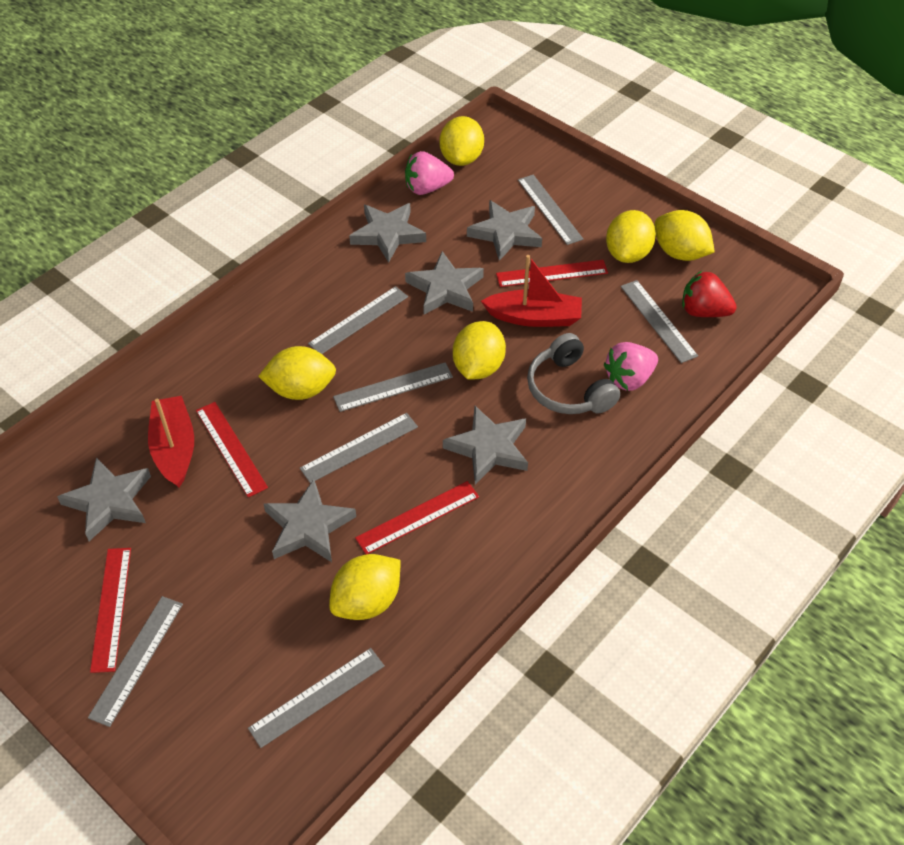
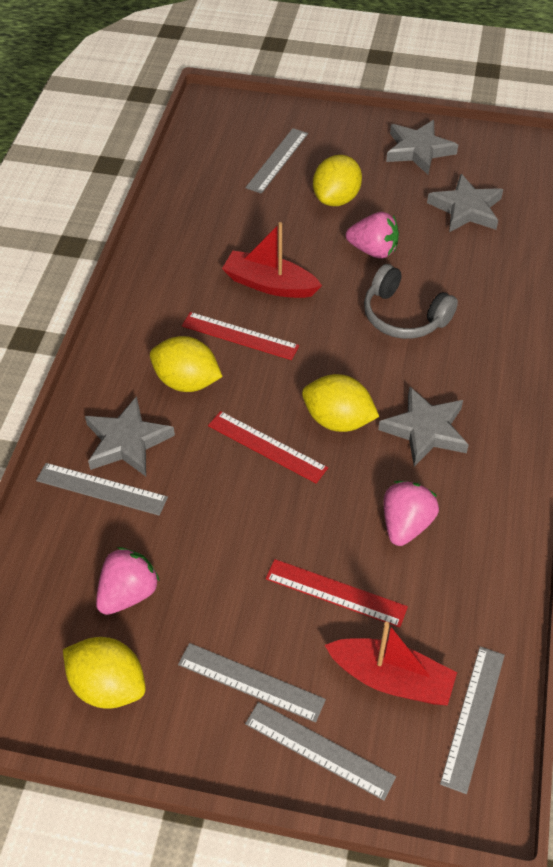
grey ruler: 7 -> 5
grey star: 6 -> 4
pink strawberry: 2 -> 3
red ruler: 4 -> 3
red strawberry: 1 -> 0
yellow lemon: 6 -> 4

